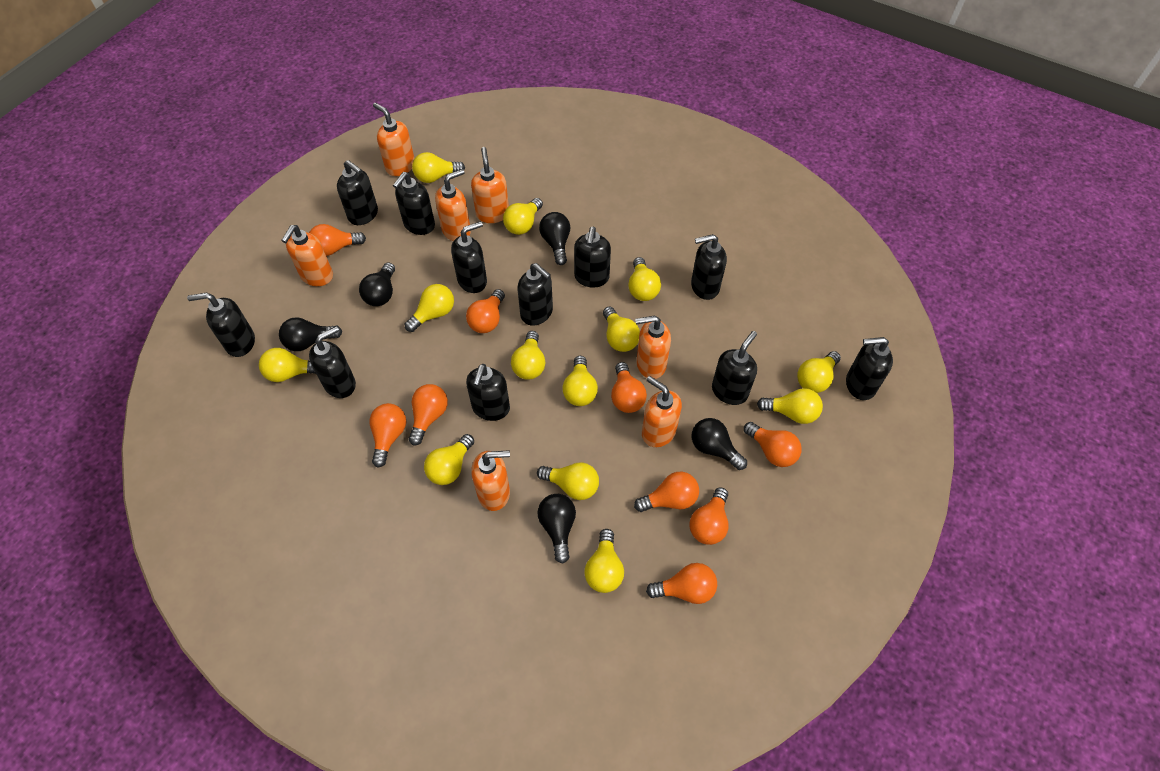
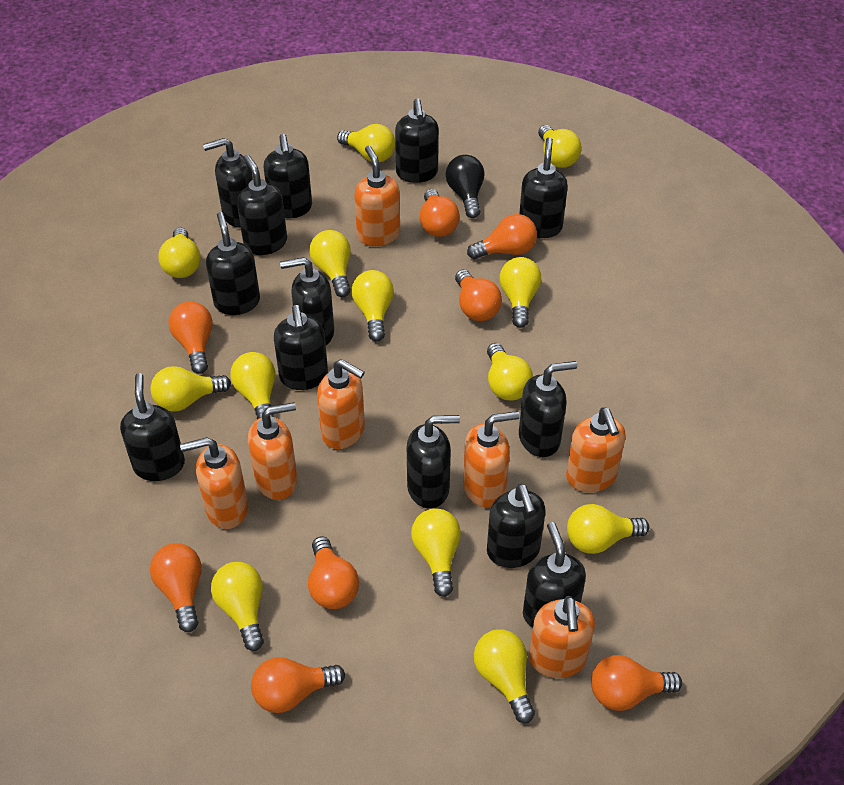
black light bulb: 5 -> 1
black soap dispenser: 11 -> 13
orange light bulb: 9 -> 8

